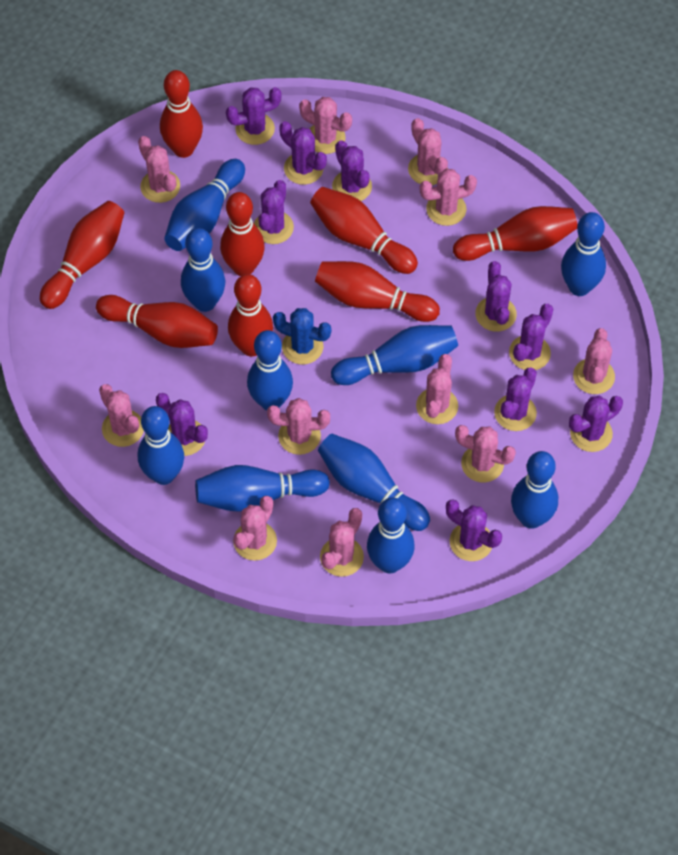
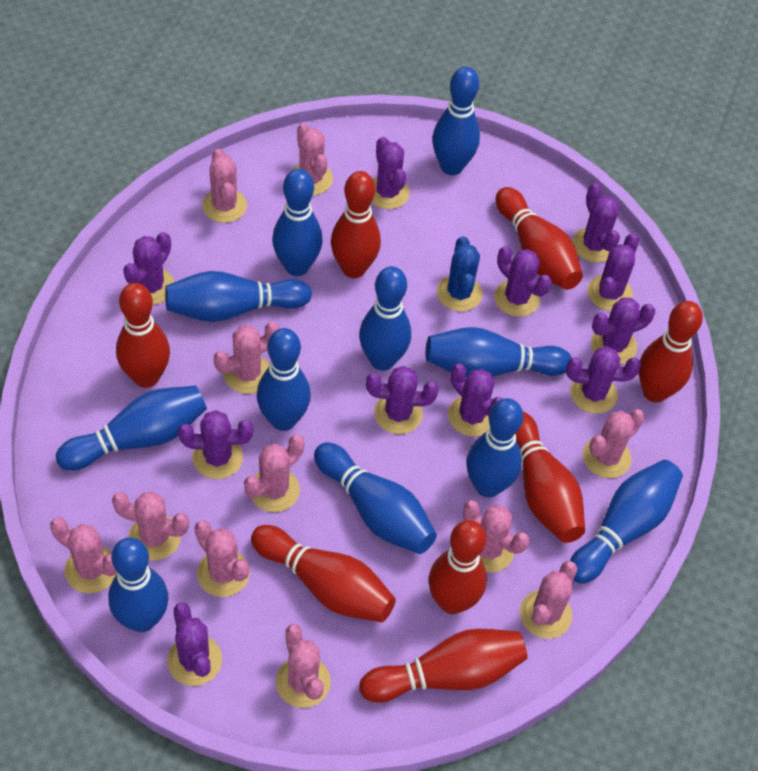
blue bowling pin: 10 -> 11
purple cactus: 10 -> 11

